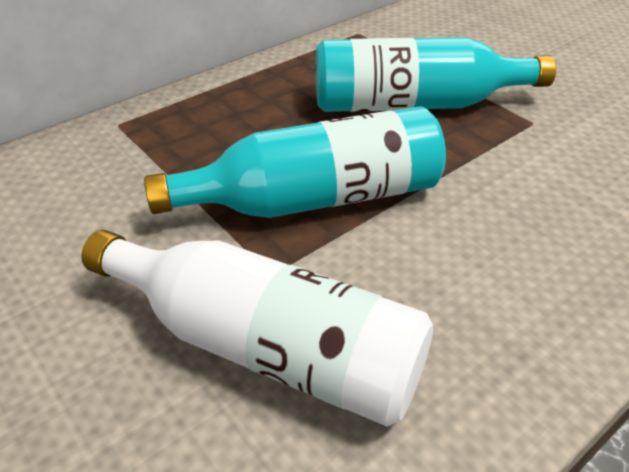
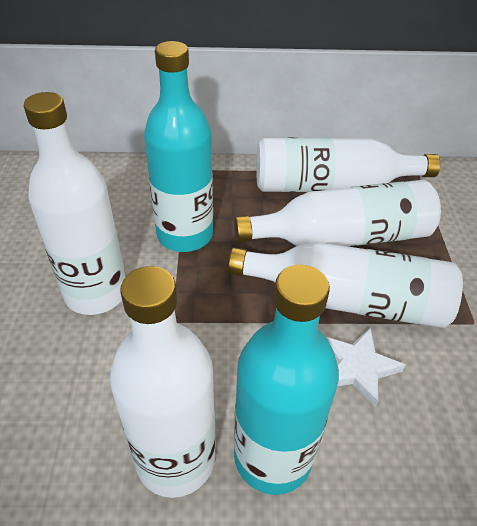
white bottle: 1 -> 5
white star: 0 -> 1

